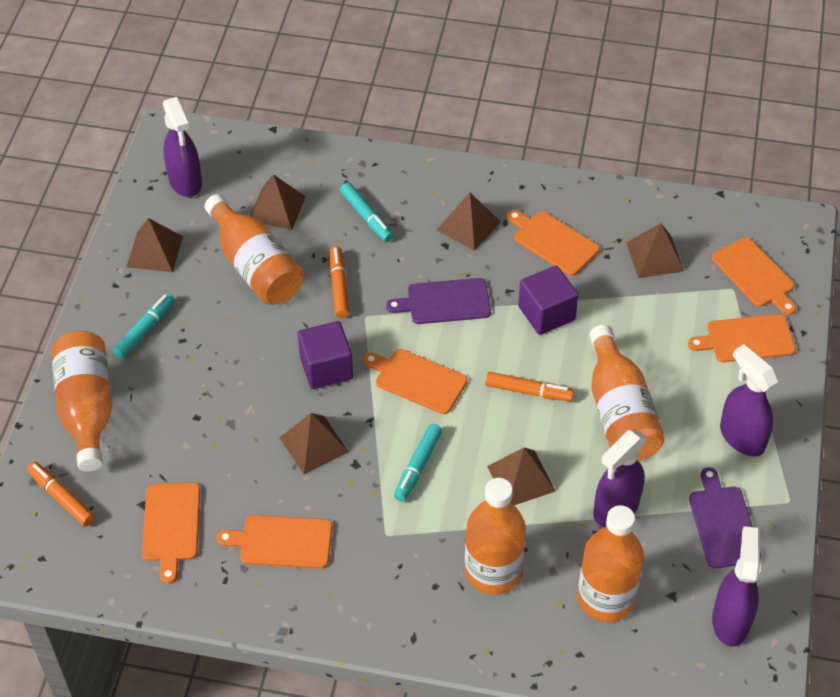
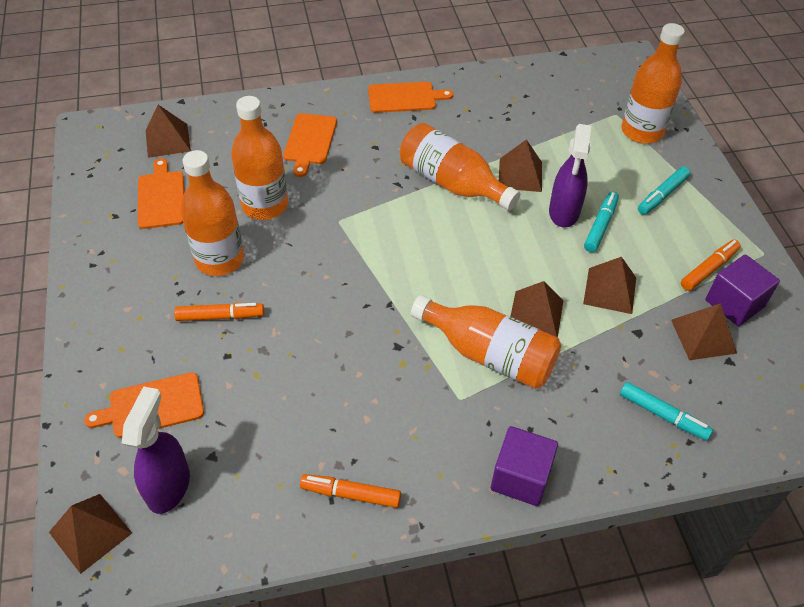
orange cutting board: 6 -> 4
purple cutting board: 2 -> 0
purple spray bottle: 4 -> 2

